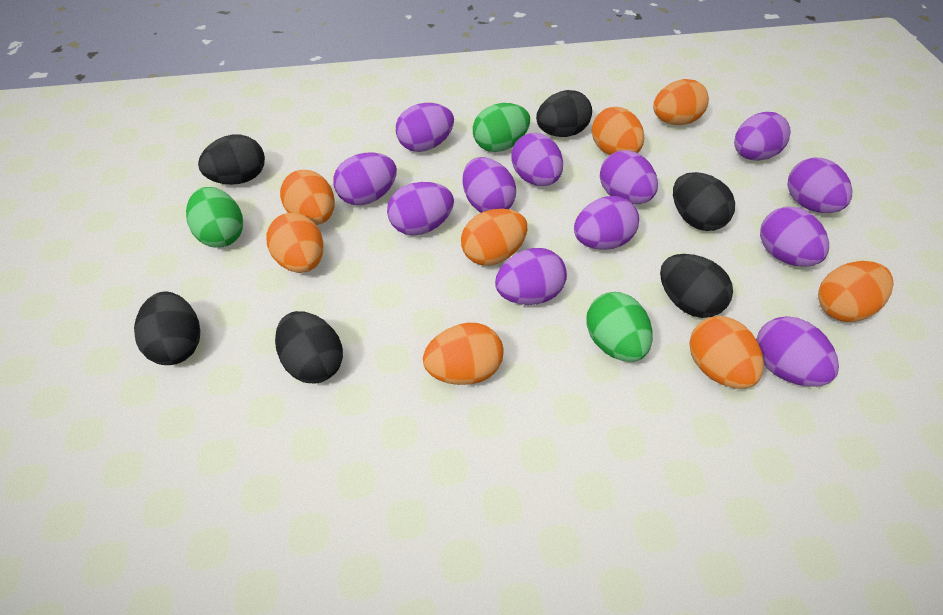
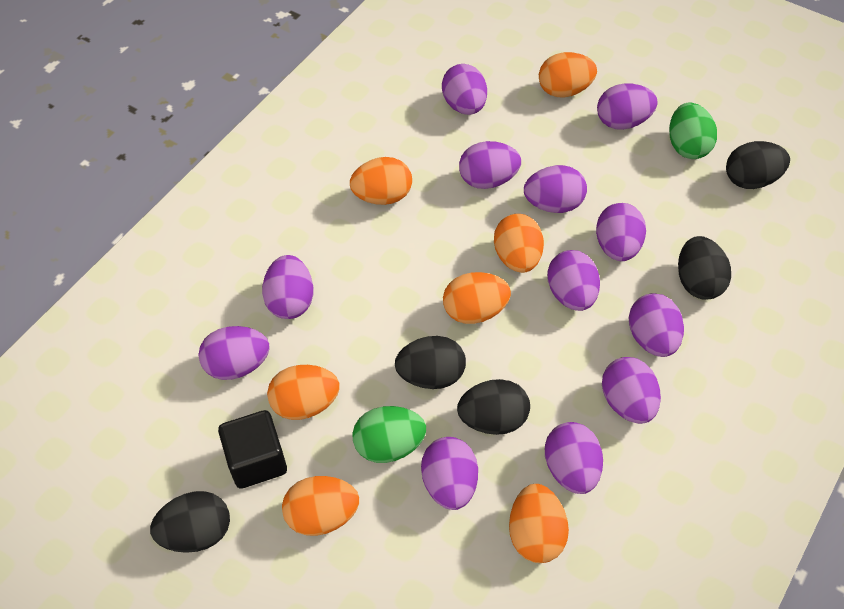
black cube: 0 -> 1
black egg: 6 -> 5
green egg: 3 -> 2
orange egg: 8 -> 7

